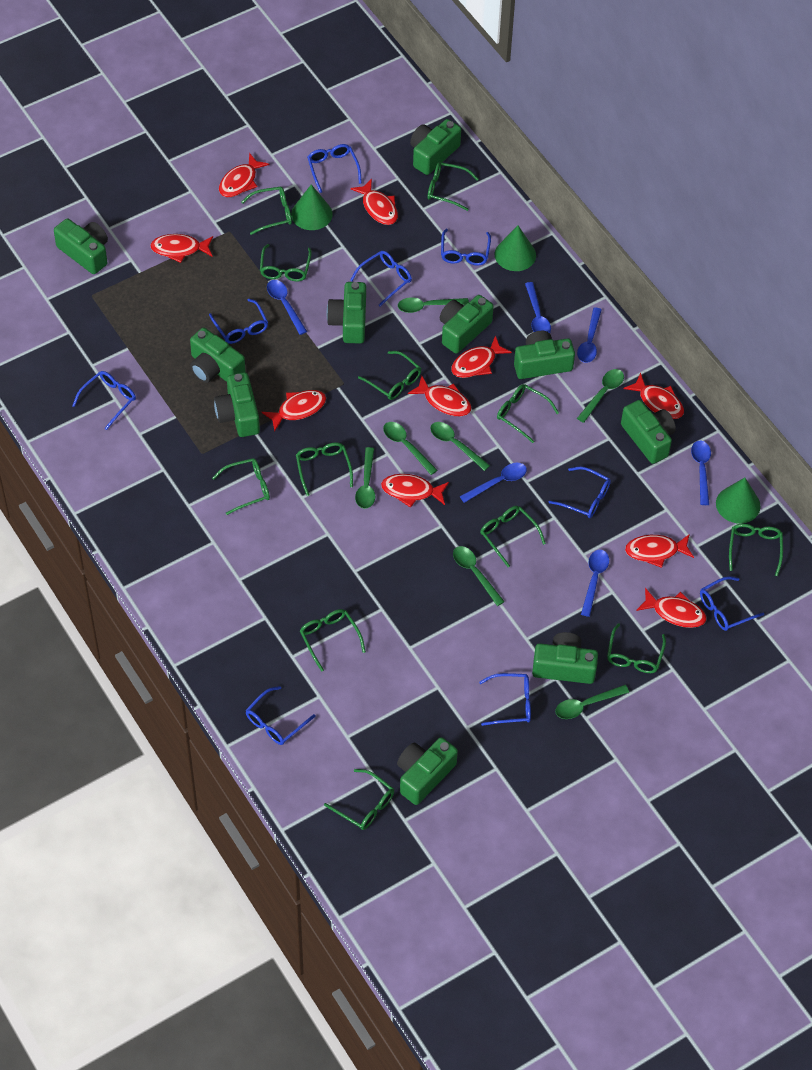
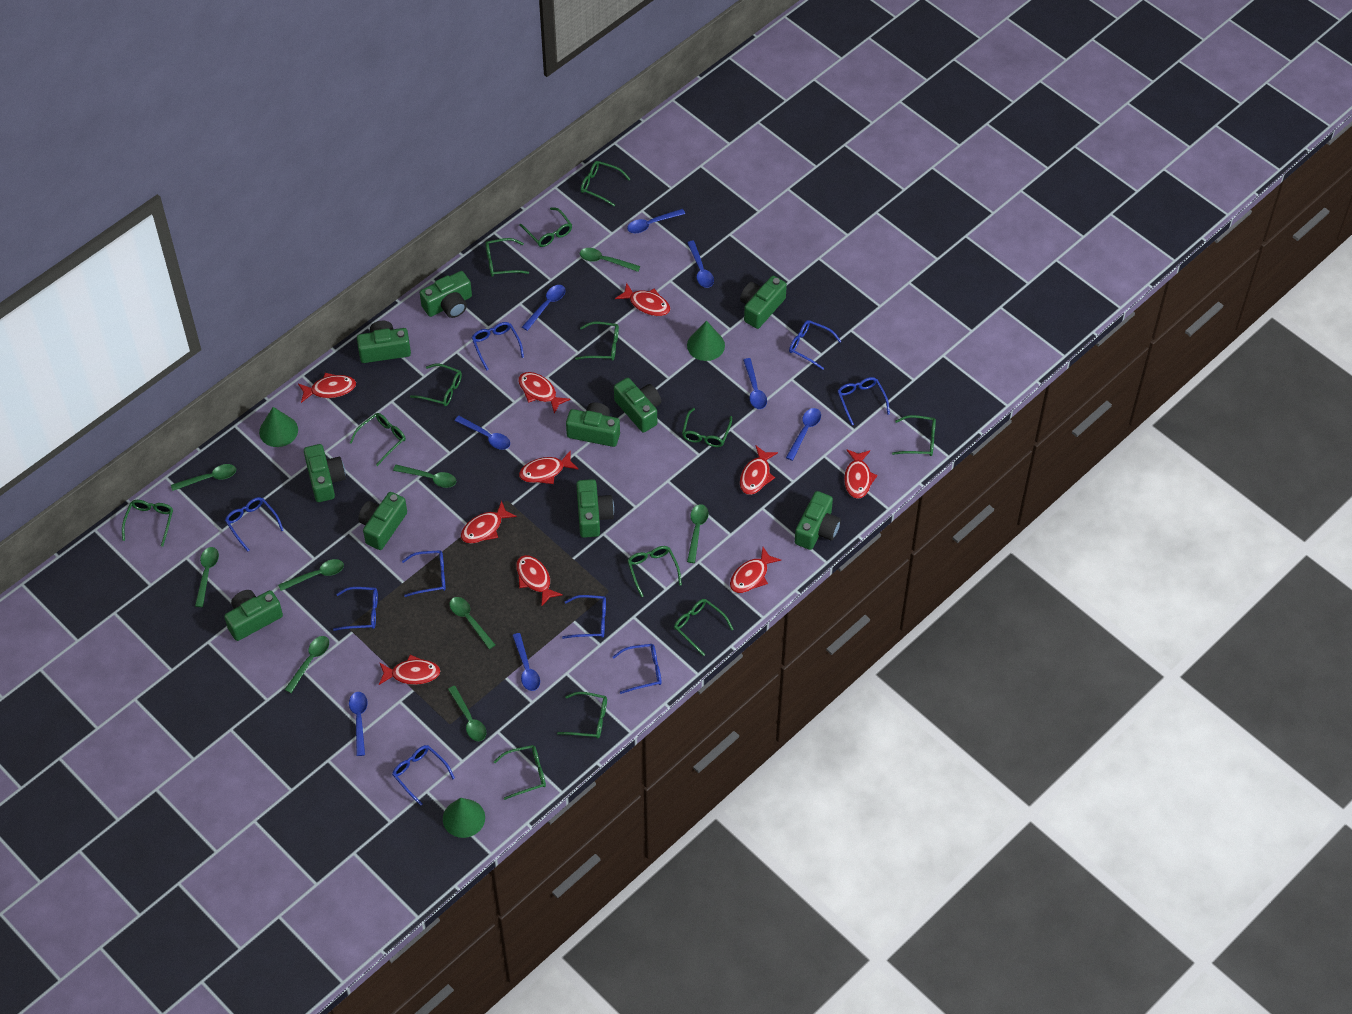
blue spoon: 6 -> 8
green glasses: 12 -> 13
green spoon: 7 -> 9

